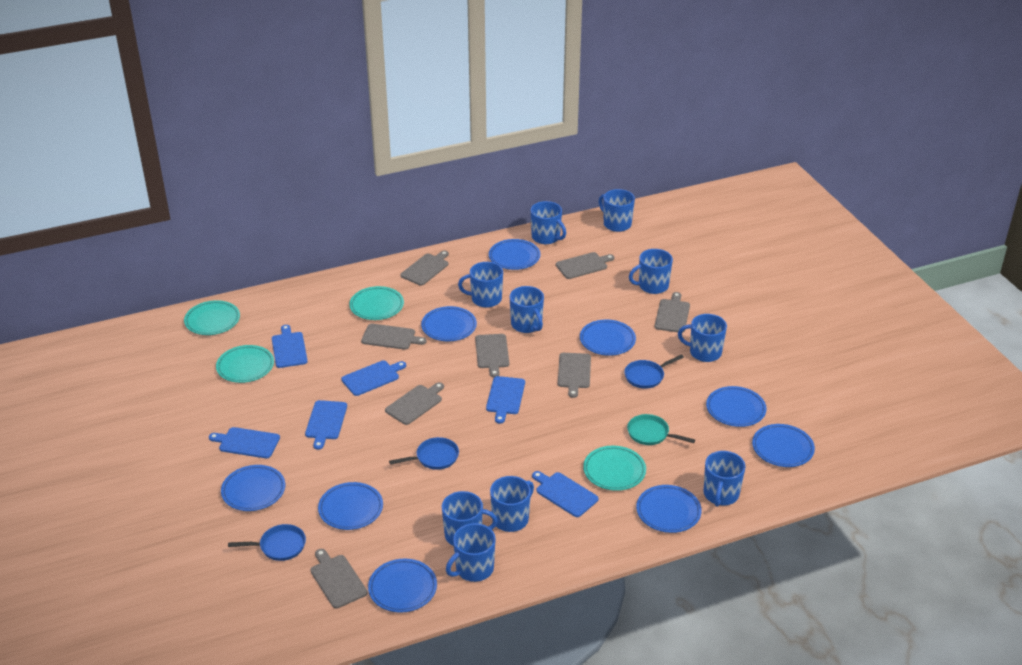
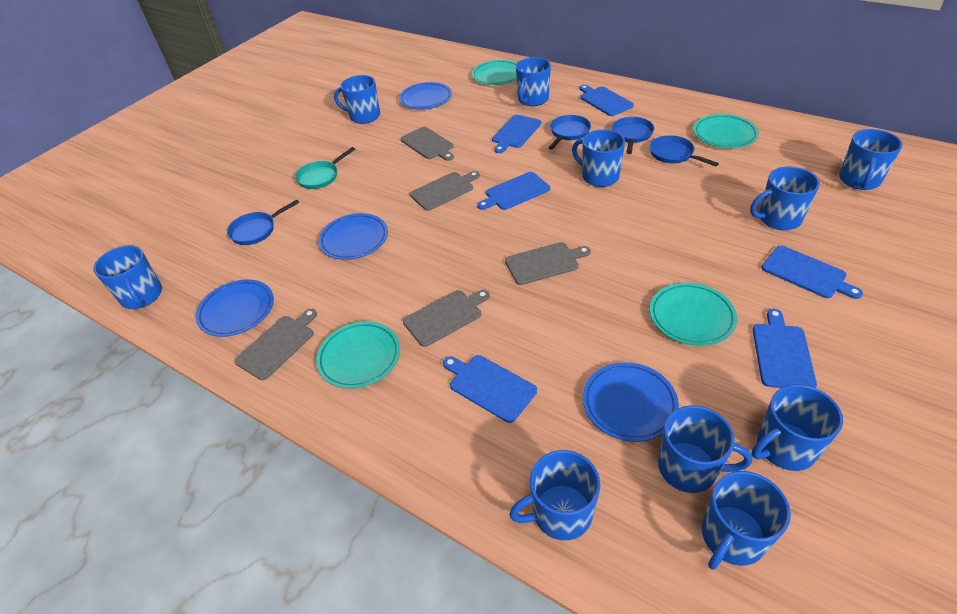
blue pan: 3 -> 4
blue plate: 9 -> 4
grey cutting board: 8 -> 5

